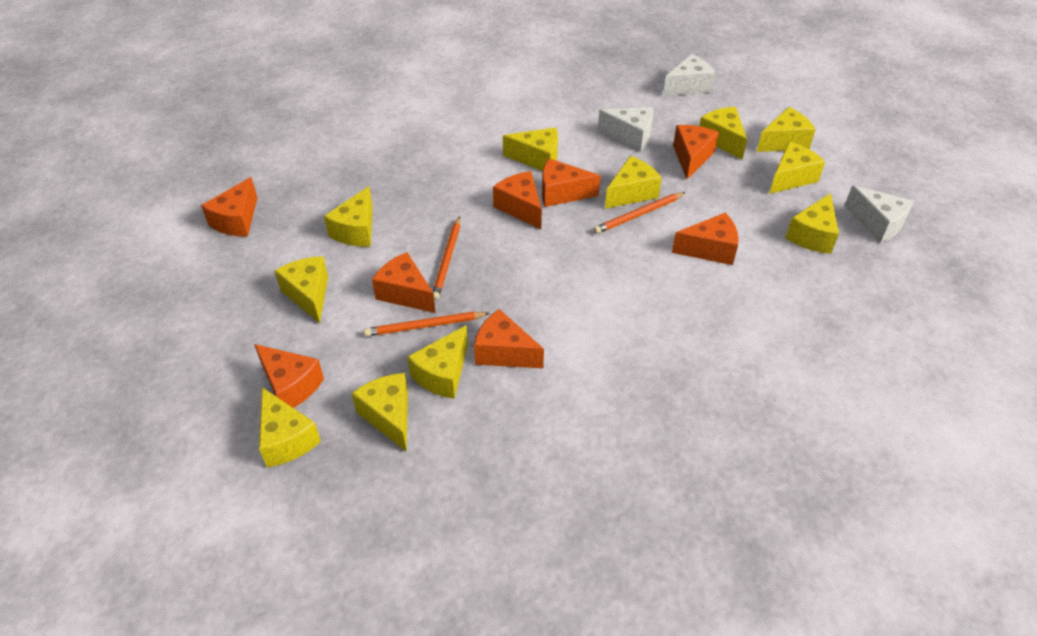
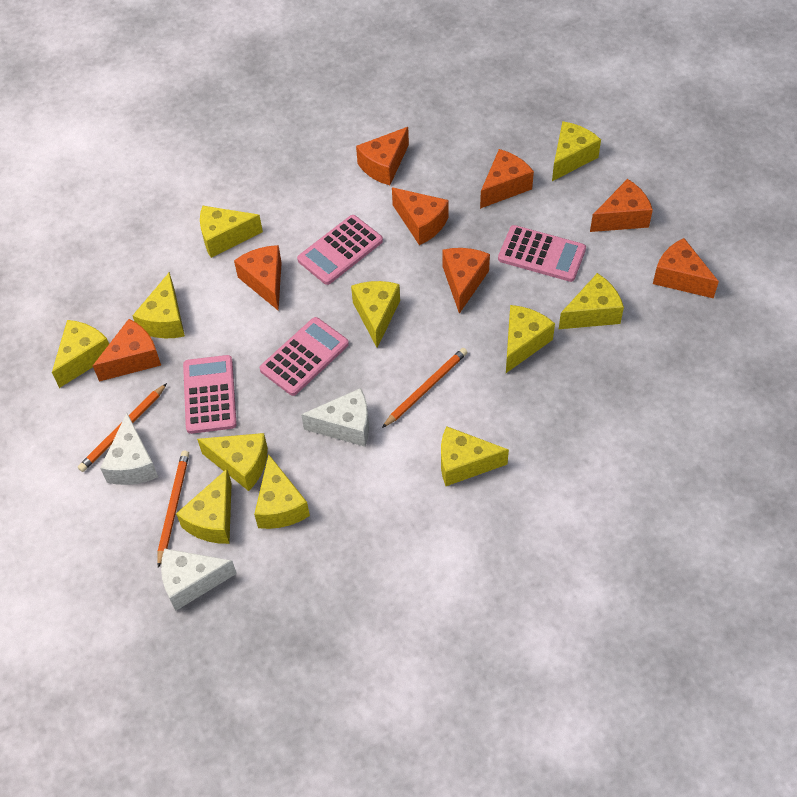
pink calculator: 0 -> 4

